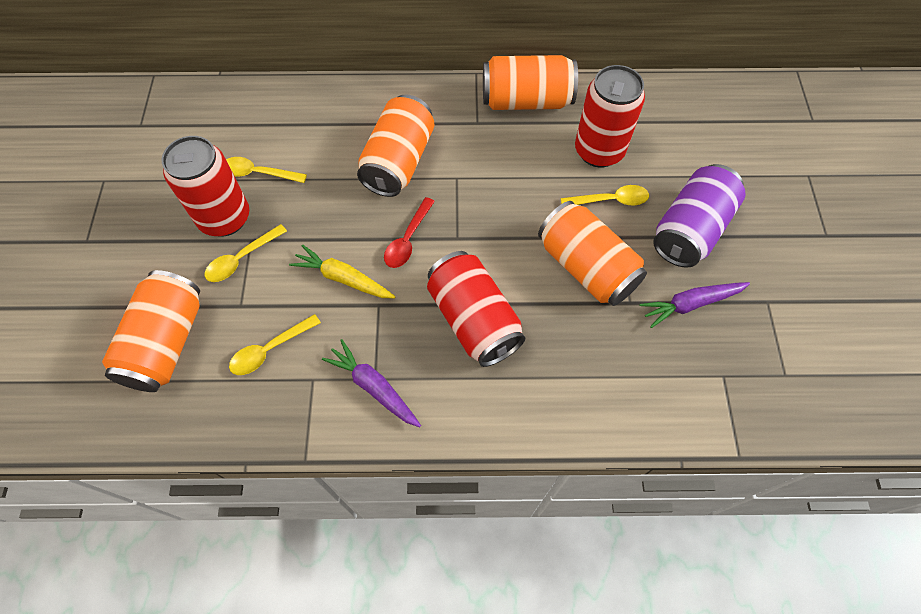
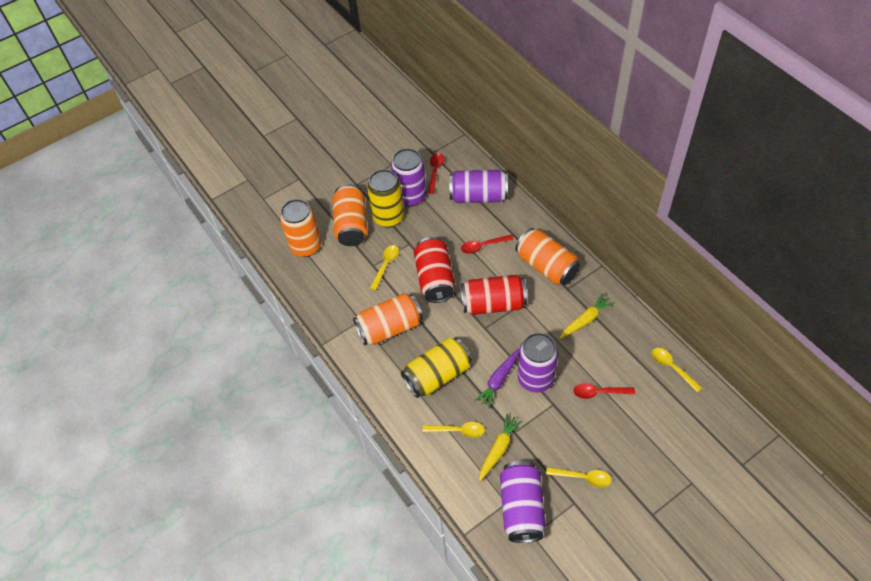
purple can: 1 -> 4
purple carrot: 2 -> 1
red can: 3 -> 2
red spoon: 1 -> 3
yellow can: 0 -> 2
yellow carrot: 1 -> 2

